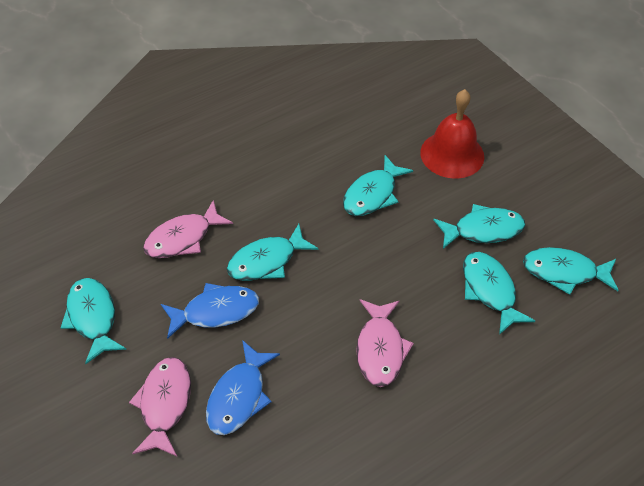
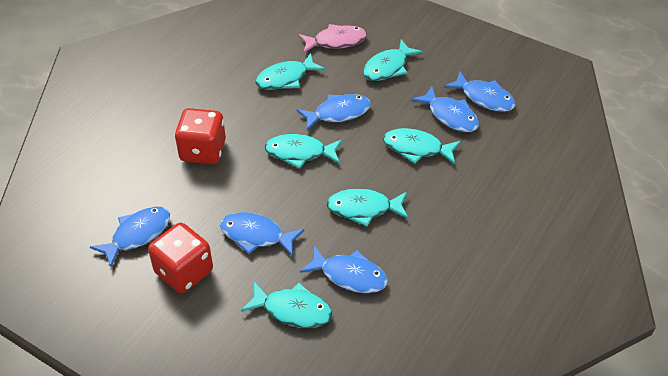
blue fish: 2 -> 6
pink fish: 3 -> 1
red bell: 1 -> 0
red dice: 0 -> 2

